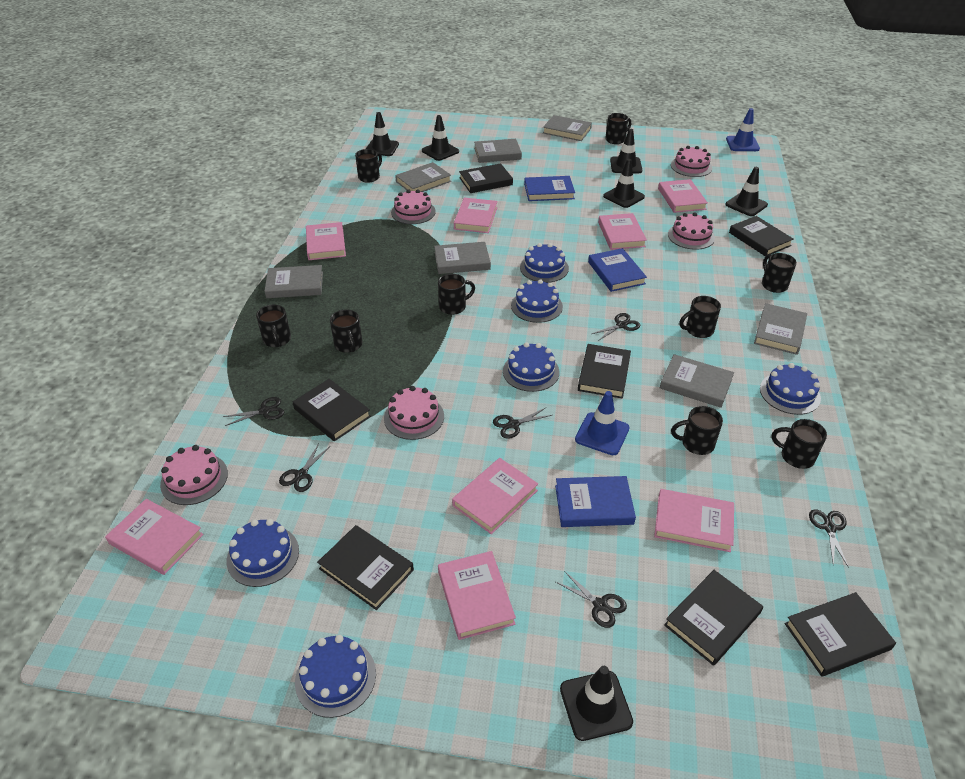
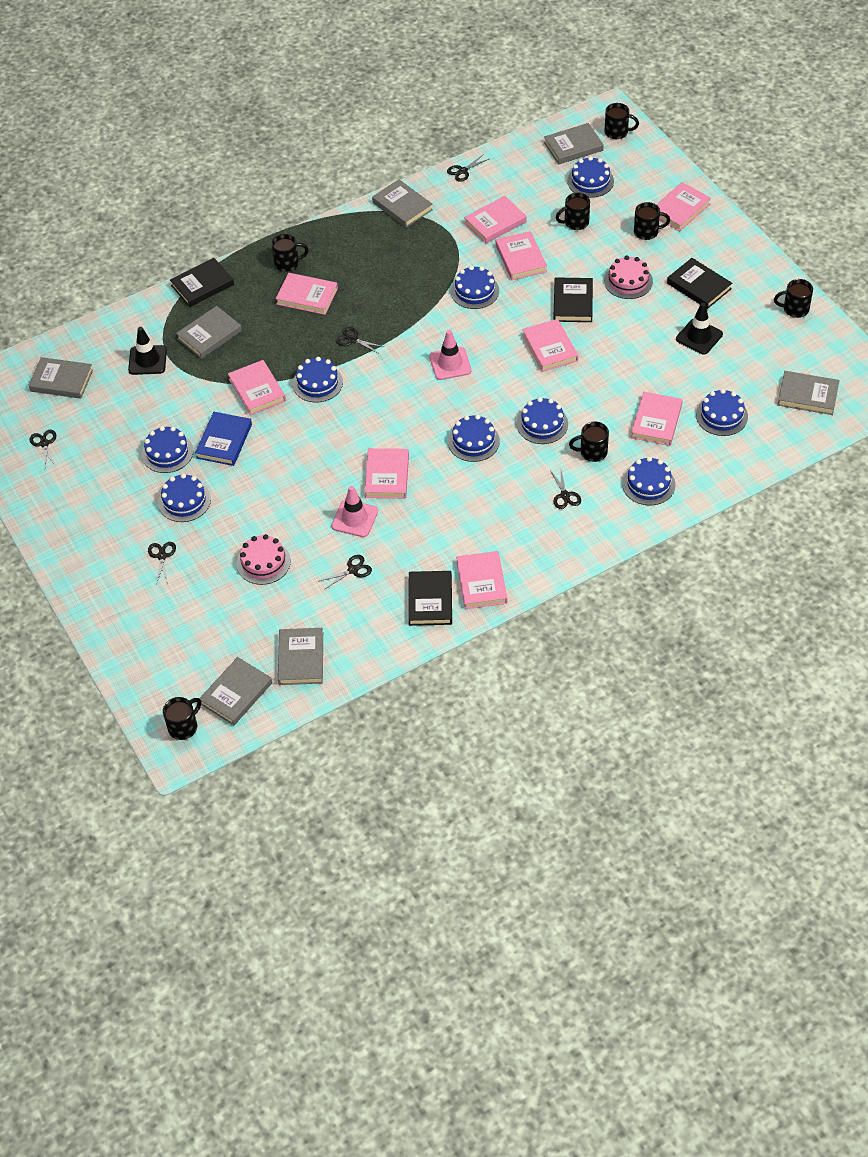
black book: 7 -> 4
black mug: 9 -> 7
black traffic cone: 6 -> 2
blue book: 3 -> 1
blue cake: 6 -> 9
blue traffic cone: 2 -> 0
pink book: 8 -> 9
pink cake: 5 -> 2
pink traffic cone: 0 -> 2

